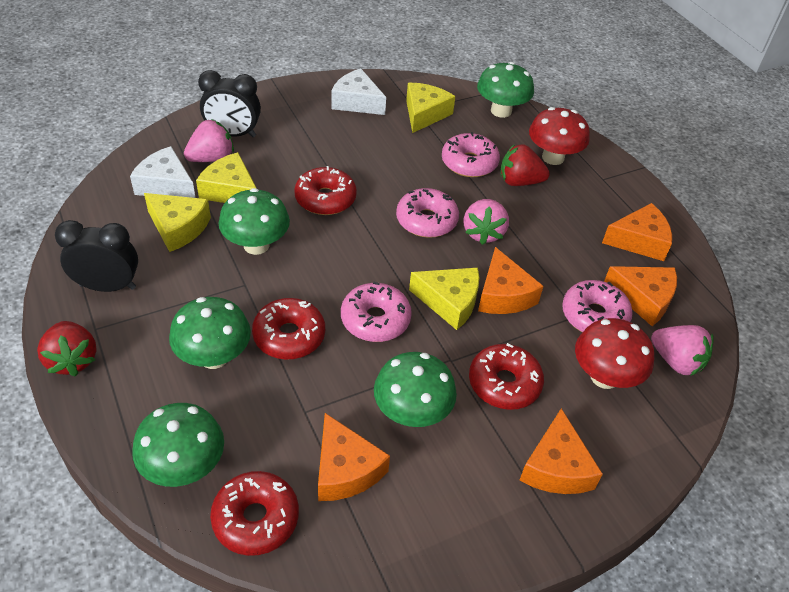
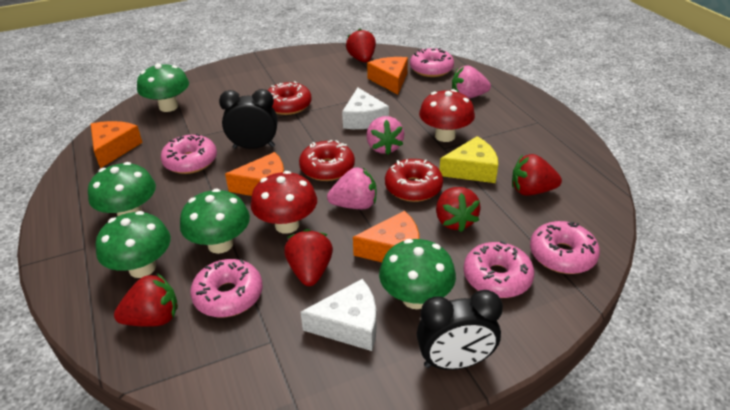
orange cheese: 5 -> 4
pink donut: 4 -> 5
red donut: 4 -> 3
red strawberry: 2 -> 5
yellow cheese: 4 -> 1

